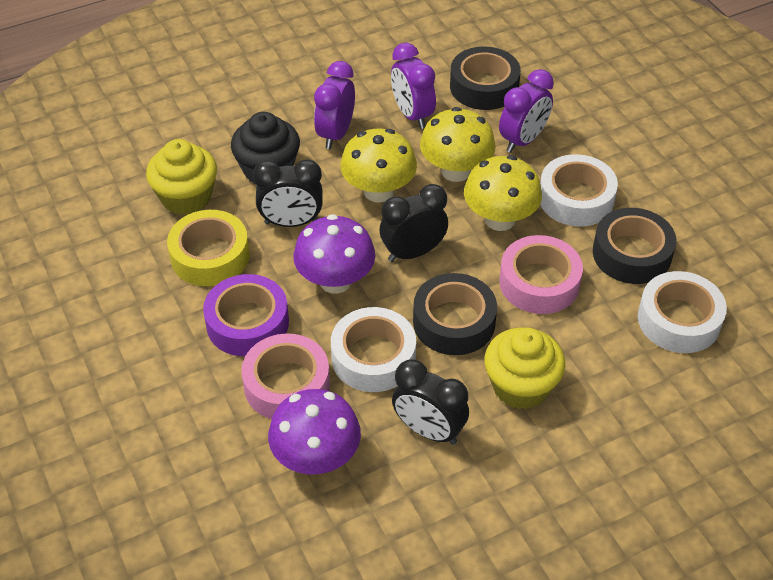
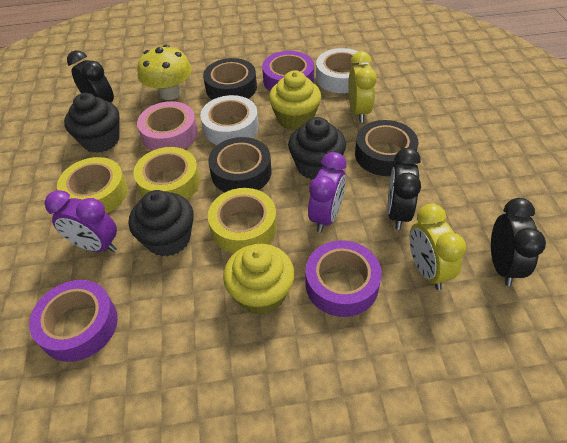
black cupcake: 1 -> 3
pink tape: 2 -> 1
purple clock: 3 -> 2
purple mushroom: 2 -> 0
purple tape: 1 -> 3
white tape: 3 -> 2
yellow clock: 0 -> 2
yellow mushroom: 3 -> 1
yellow tape: 1 -> 3

